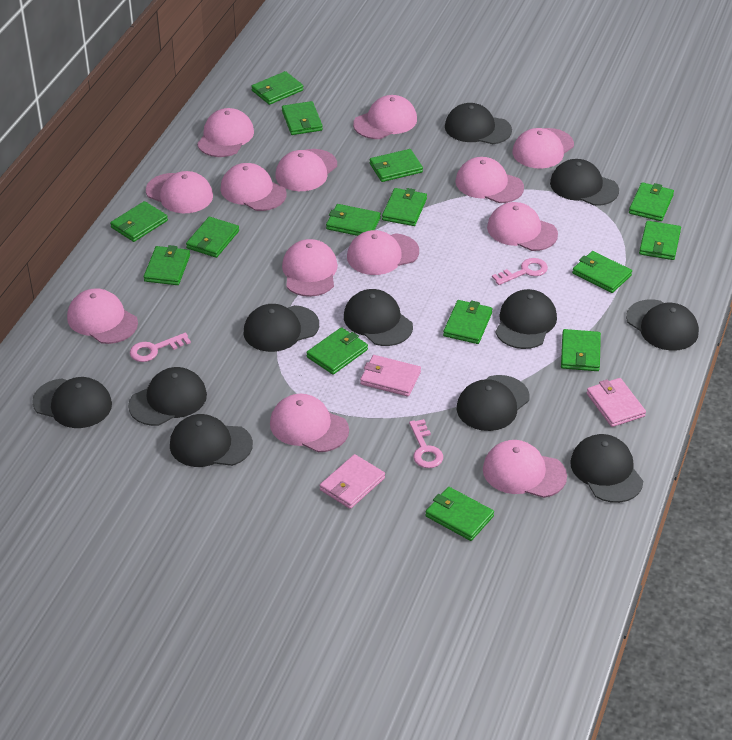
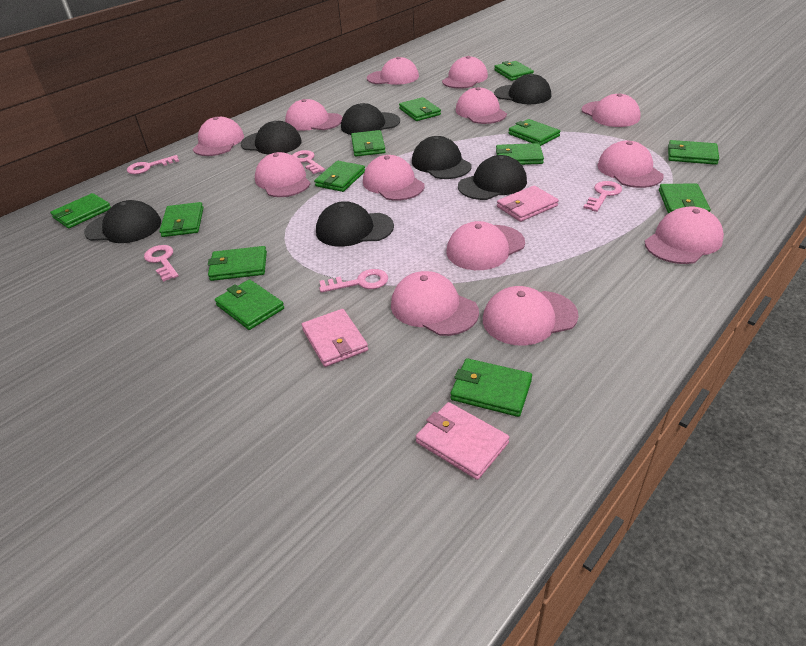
black cap: 11 -> 7
green wallet: 15 -> 13
pink key: 3 -> 5

